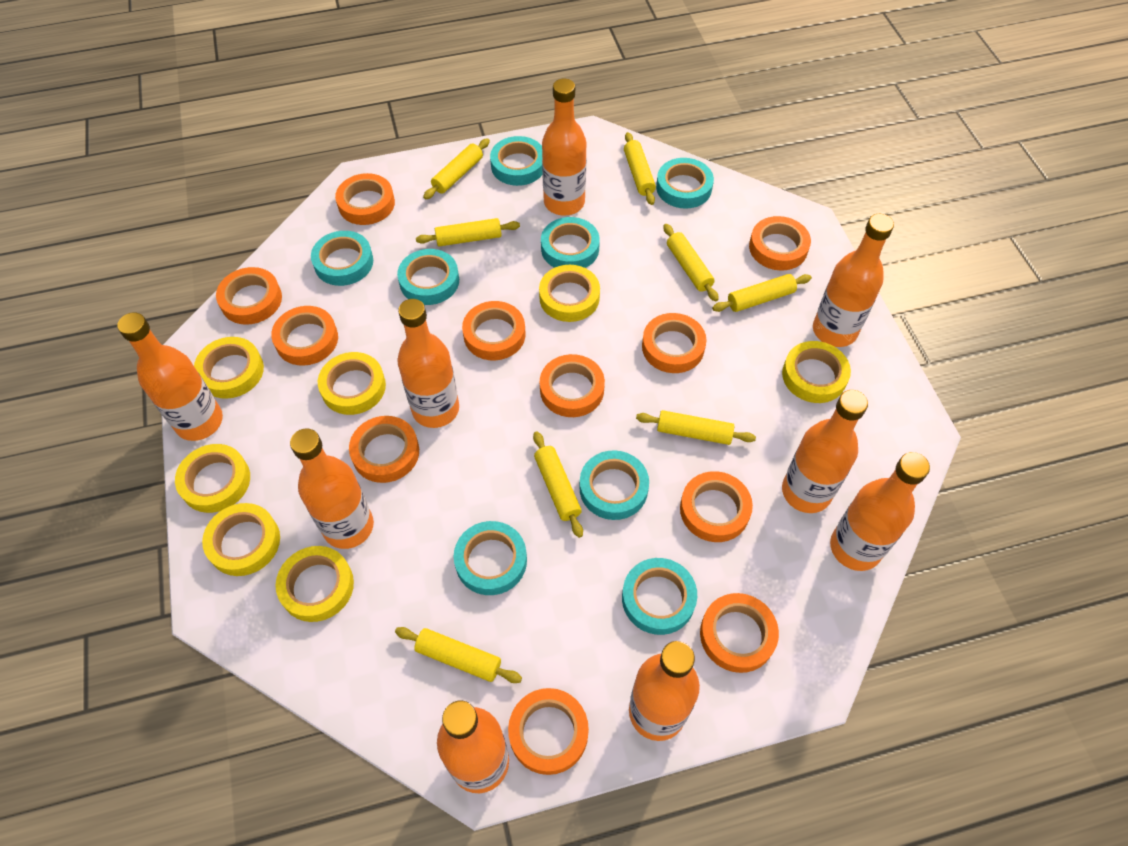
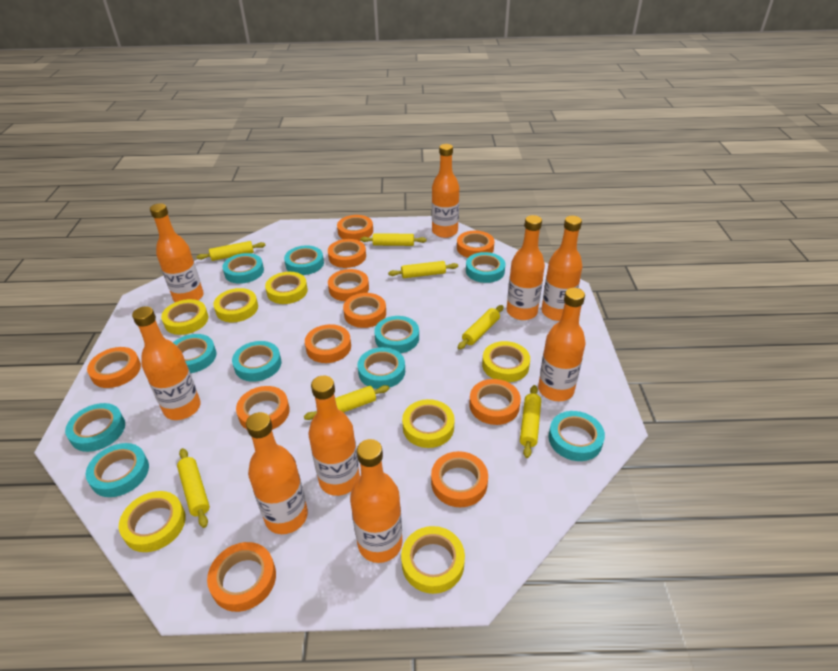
turquoise tape: 8 -> 10
yellow rolling pin: 8 -> 7

